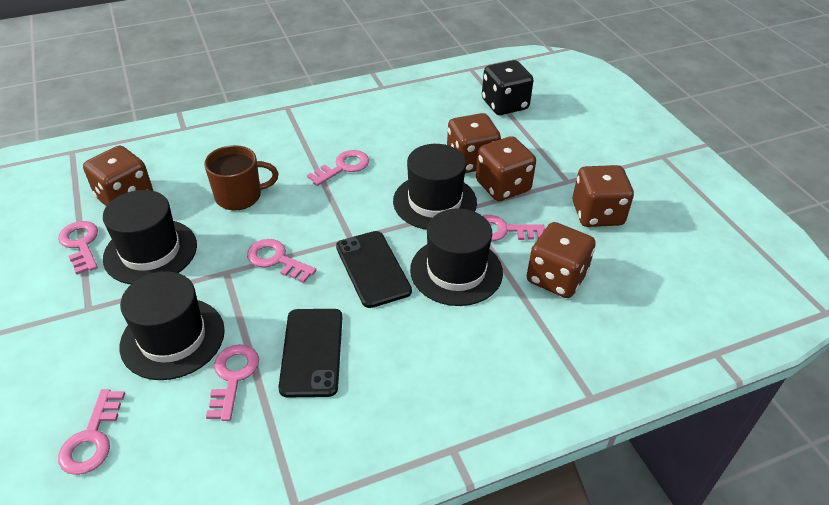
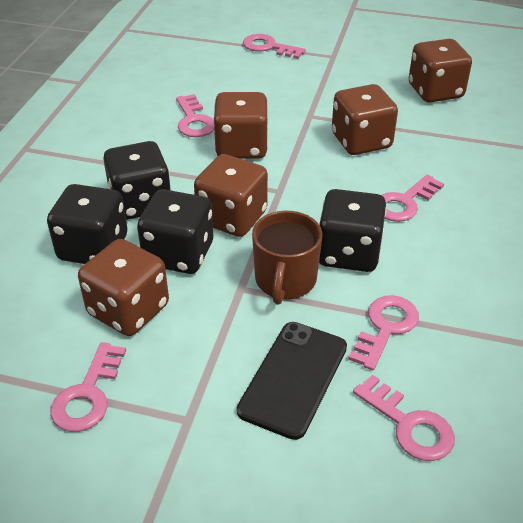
black dice: 1 -> 4
black hat: 4 -> 0
black phone: 2 -> 1

